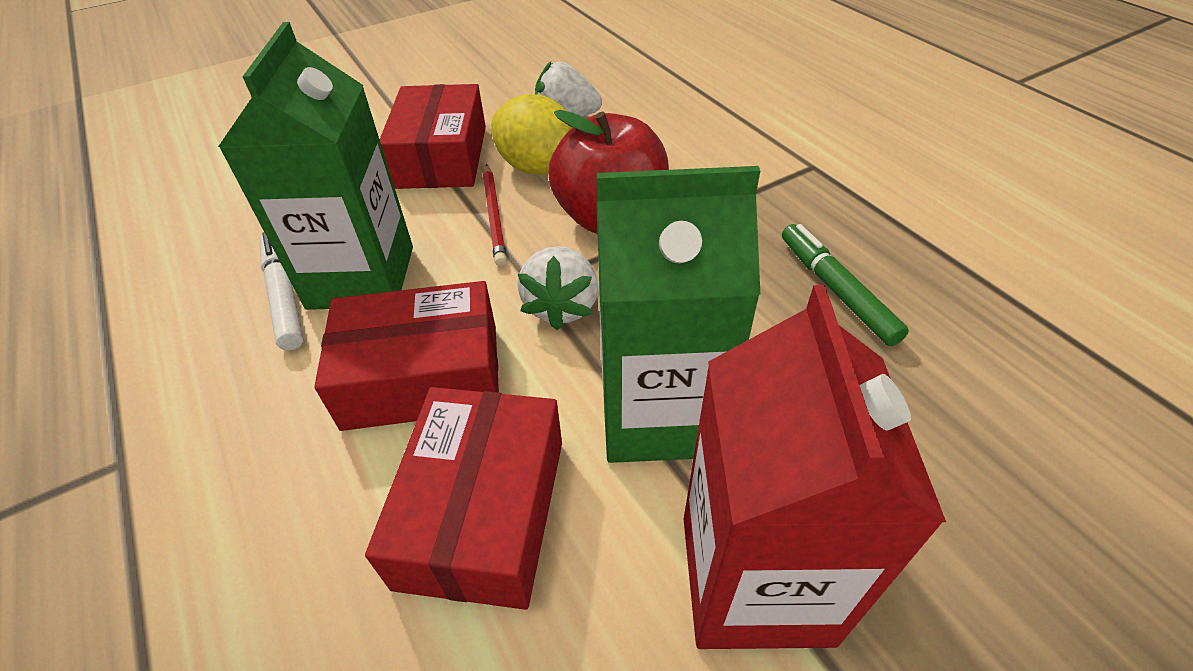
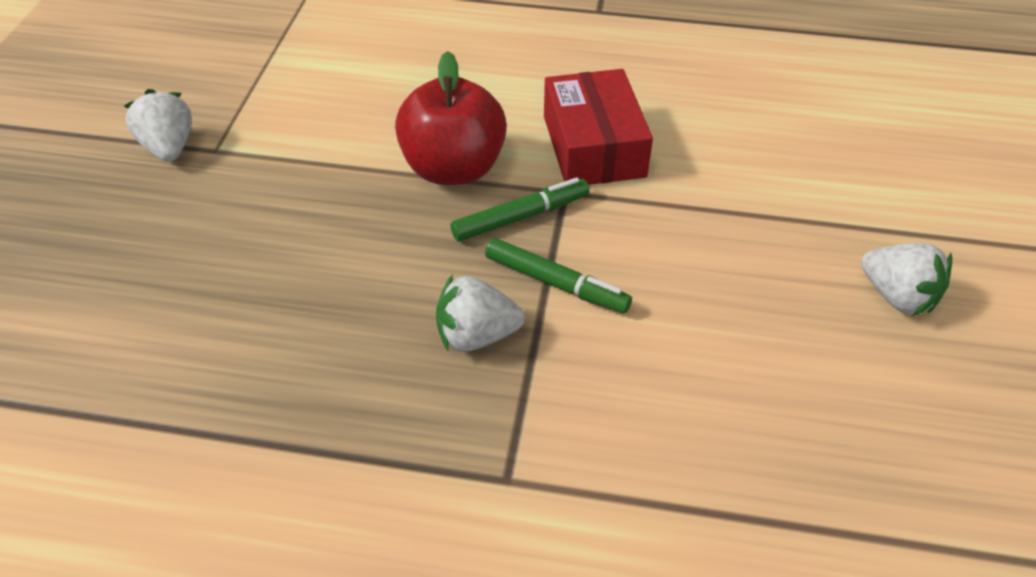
green carton: 2 -> 0
green marker: 1 -> 2
red box: 3 -> 1
red carton: 1 -> 0
red pencil: 1 -> 0
white marker: 1 -> 0
white strawberry: 2 -> 3
yellow lemon: 1 -> 0

